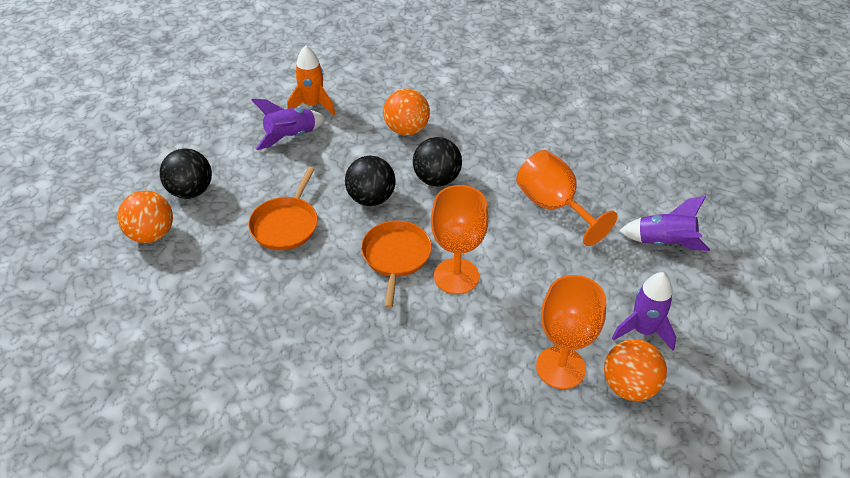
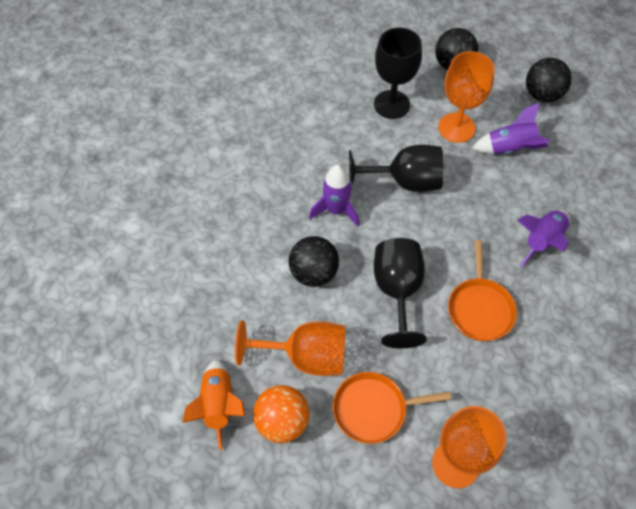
black goblet: 0 -> 3
orange ball: 3 -> 1

